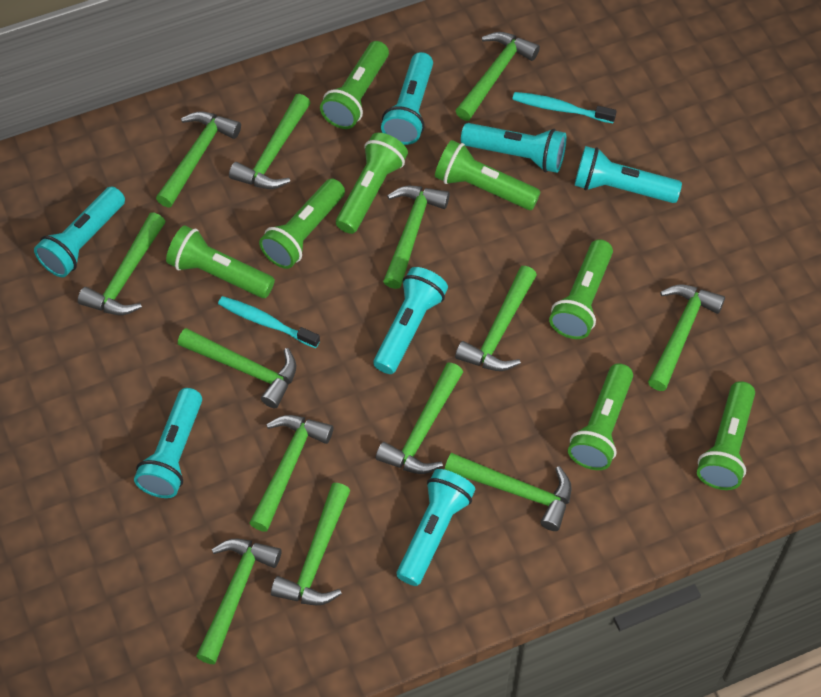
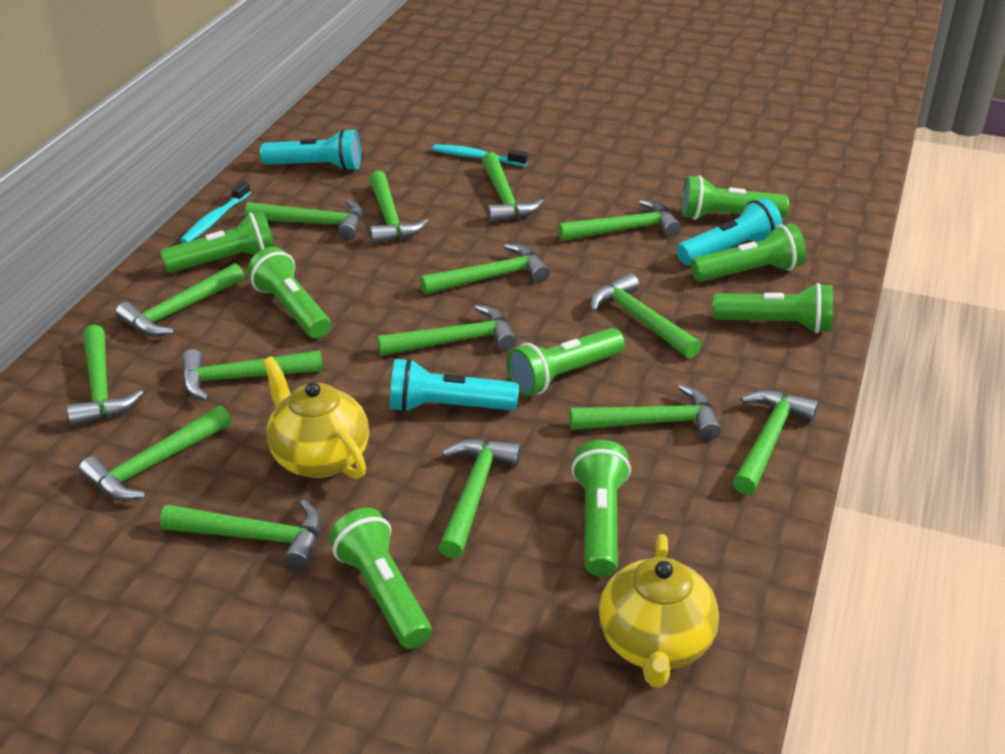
green hammer: 13 -> 15
turquoise flashlight: 7 -> 3
yellow teapot: 0 -> 2

